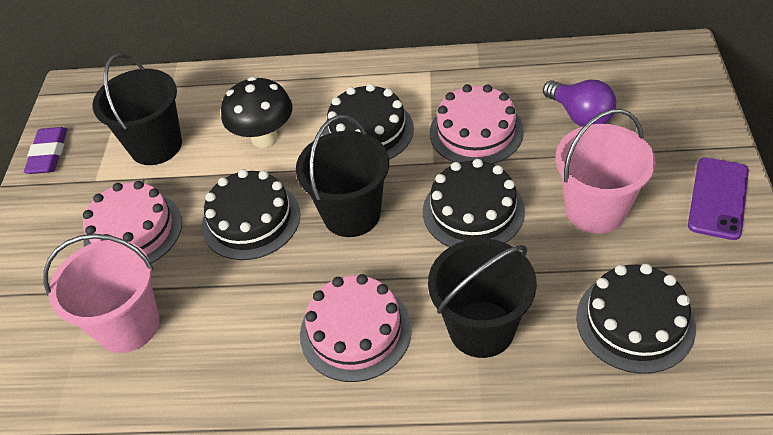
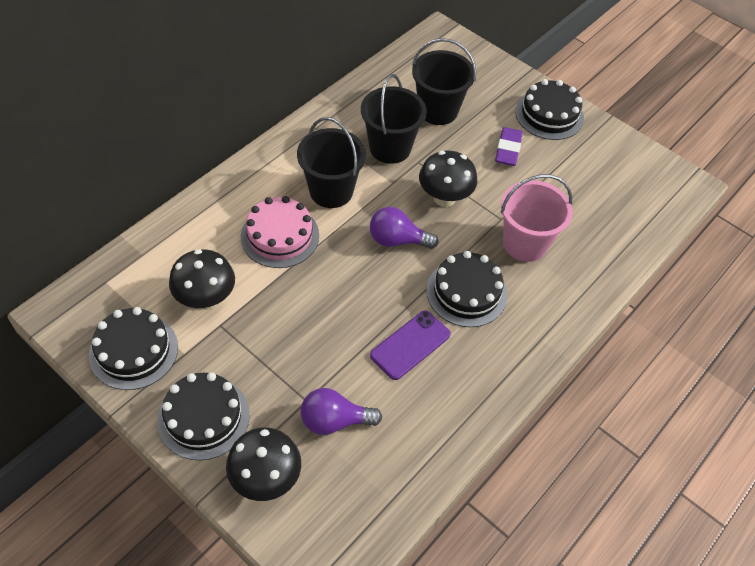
black mushroom: 1 -> 3
pink bucket: 2 -> 1
pink cake: 3 -> 1
purple light bulb: 1 -> 2

